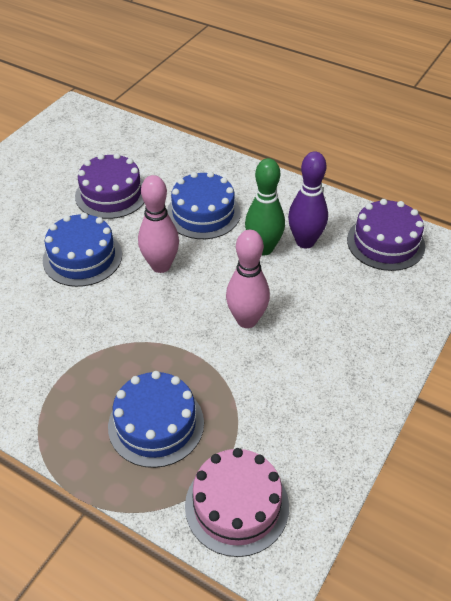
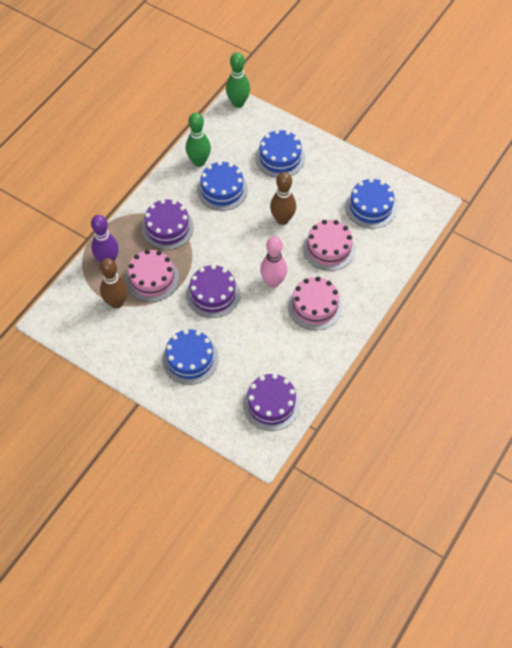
blue cake: 3 -> 4
brown bowling pin: 0 -> 2
green bowling pin: 1 -> 2
pink bowling pin: 2 -> 1
pink cake: 1 -> 3
purple cake: 2 -> 3

